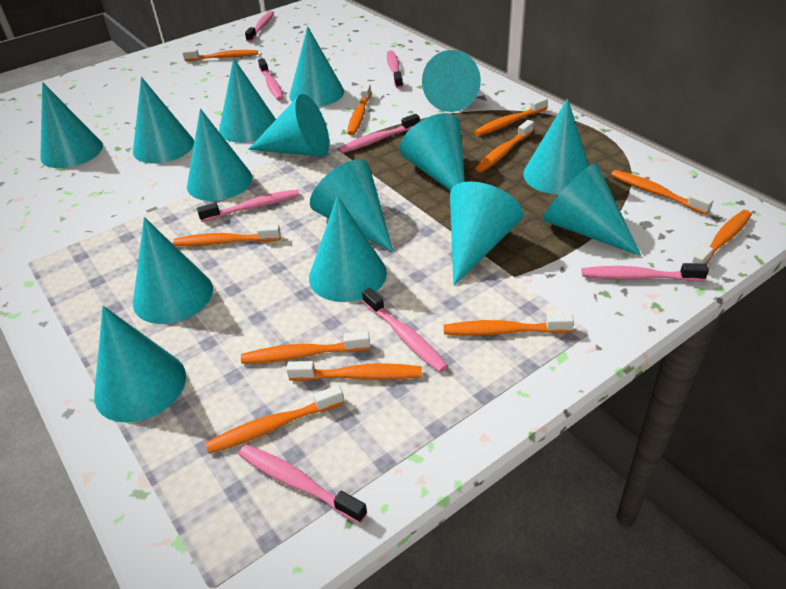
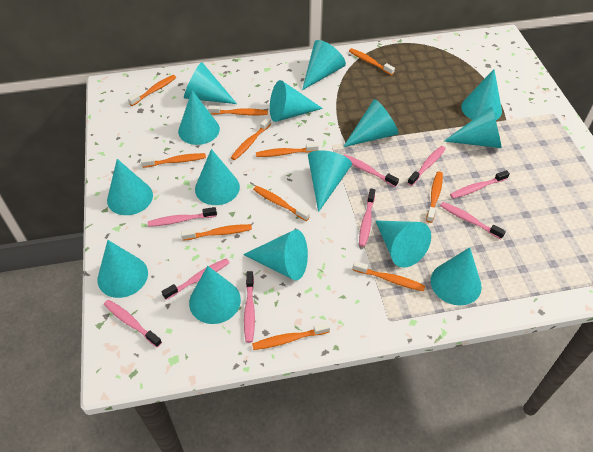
pink toothbrush: 8 -> 9

